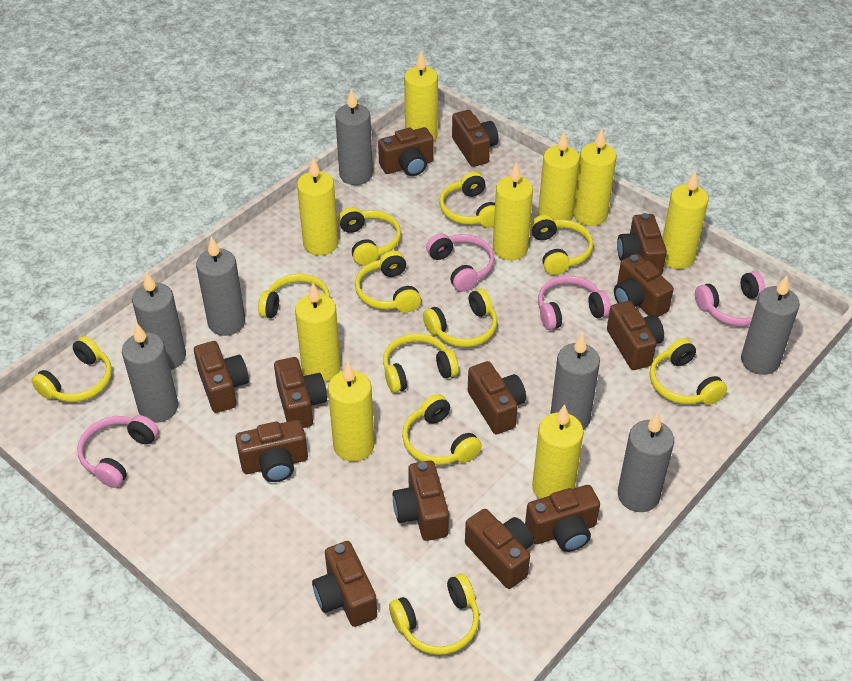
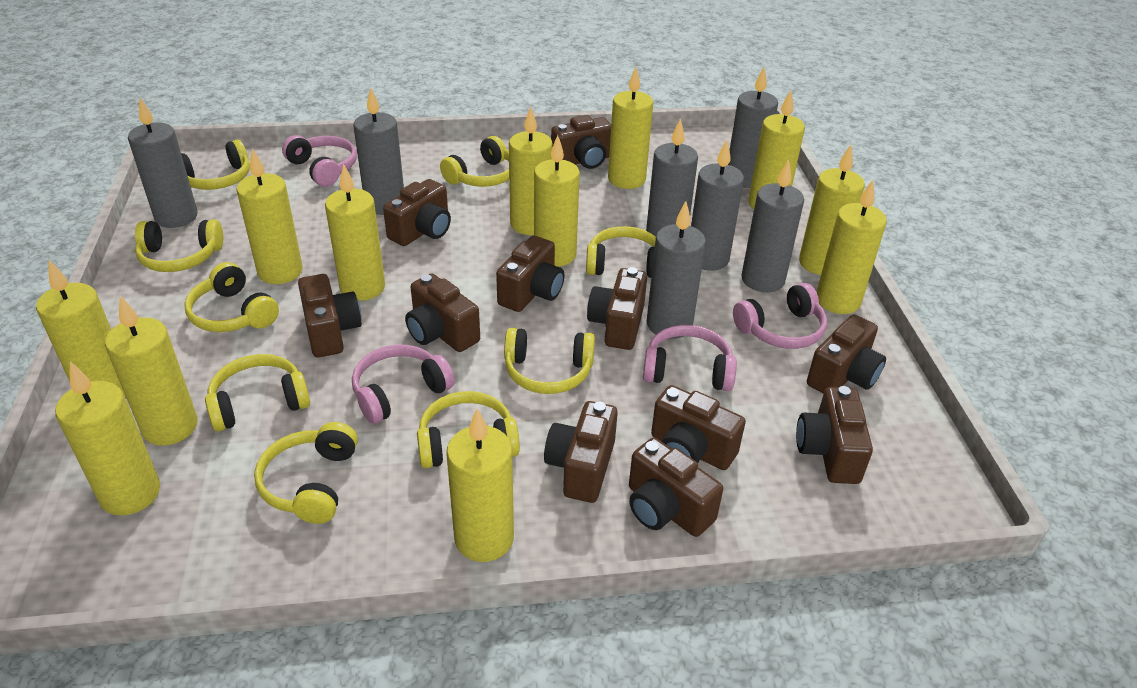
brown camera: 13 -> 11
yellow candle: 9 -> 12
yellow headphones: 11 -> 9

